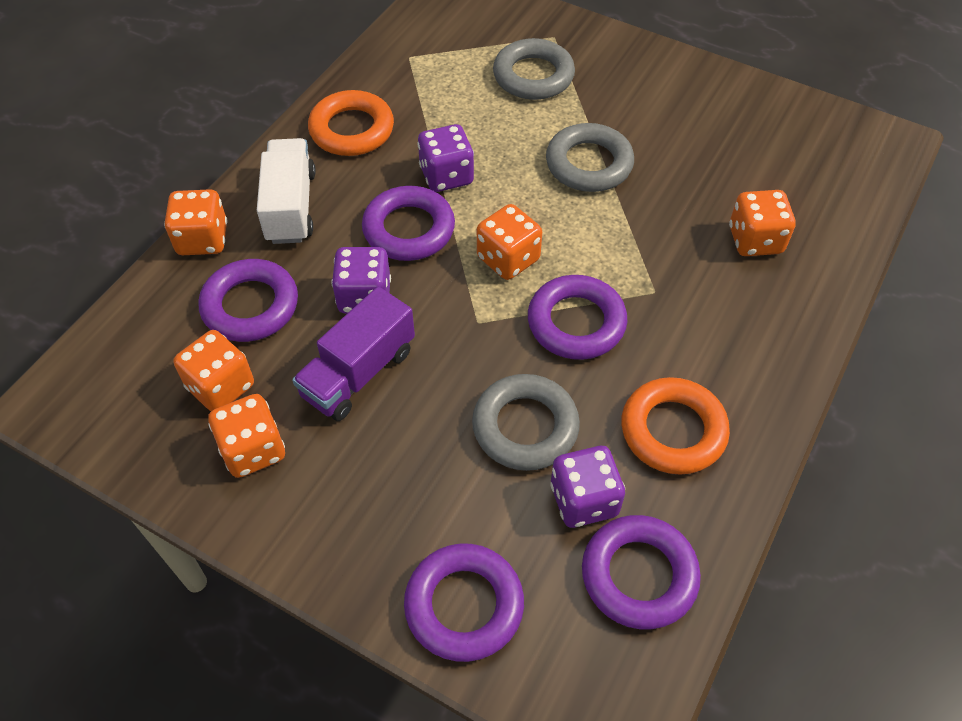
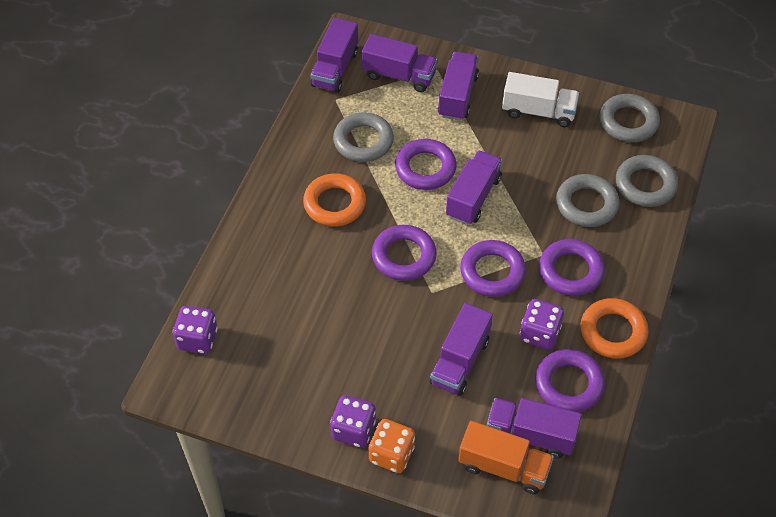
grey ring: 3 -> 4
orange dice: 5 -> 1
orange truck: 0 -> 1
purple truck: 1 -> 6

